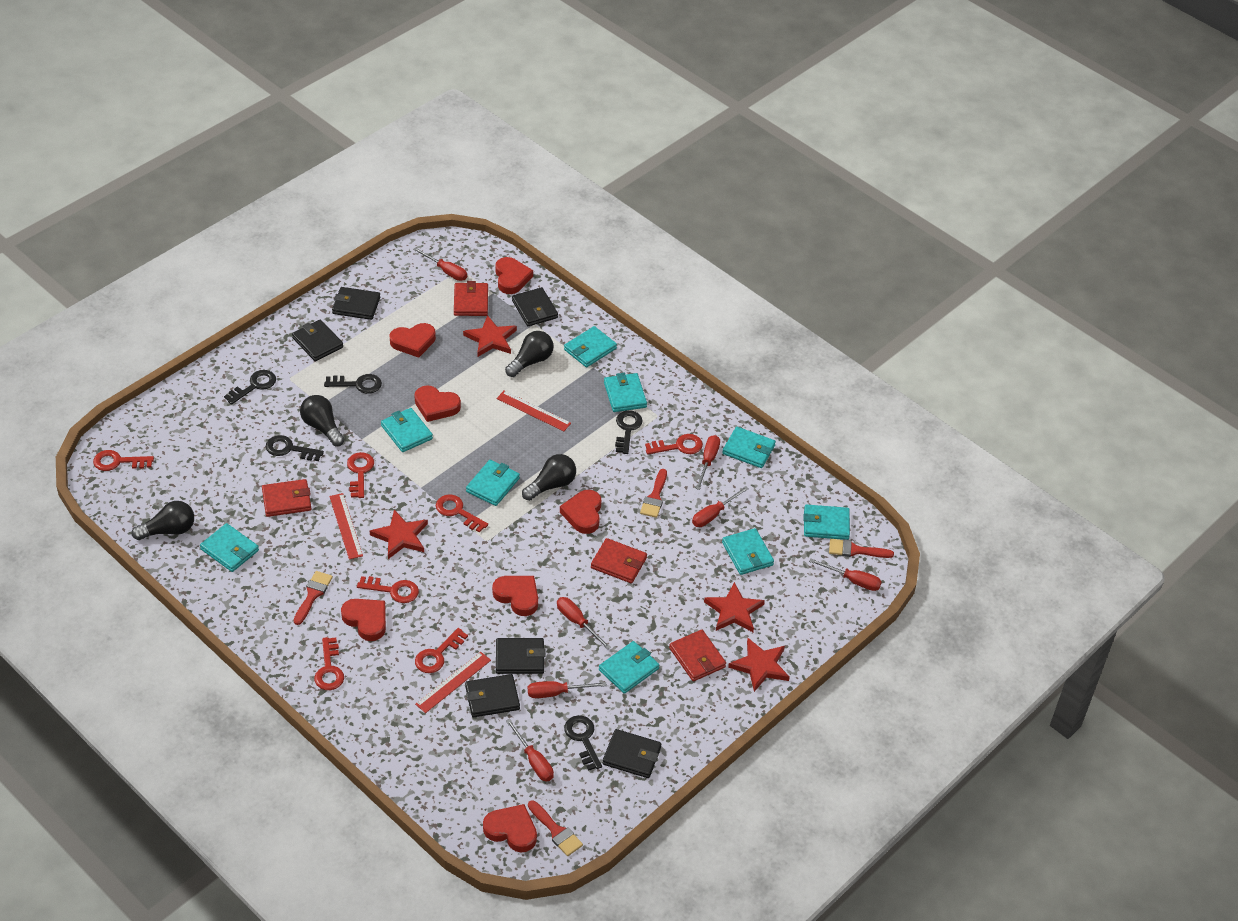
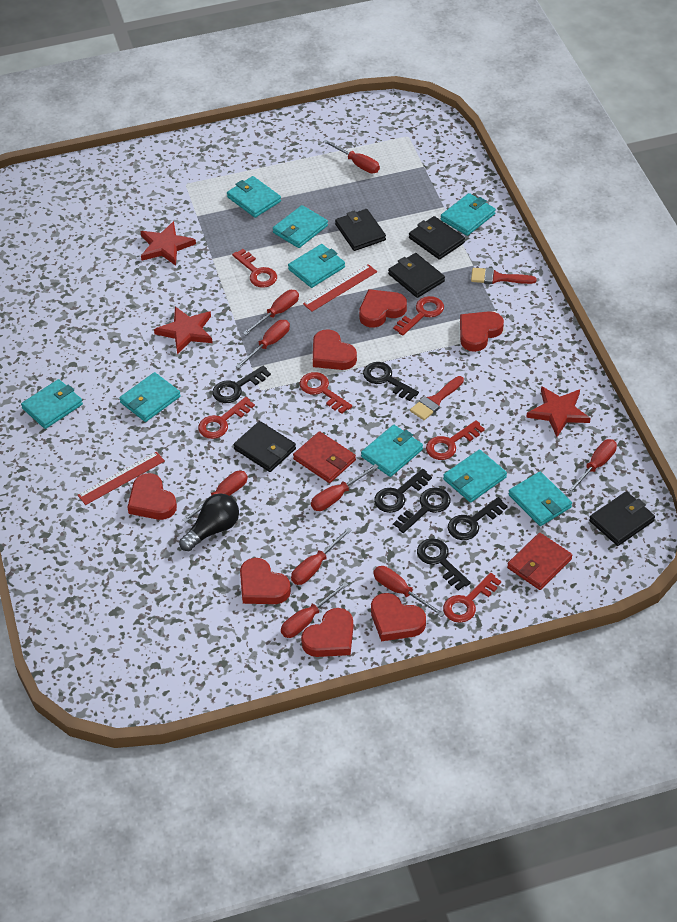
black key: 5 -> 6
black light bulb: 4 -> 1
black wallet: 6 -> 5
red brush: 4 -> 2
red key: 7 -> 6
red ruler: 3 -> 2
red screwdriver: 7 -> 9
red star: 4 -> 3
red wallet: 4 -> 2

